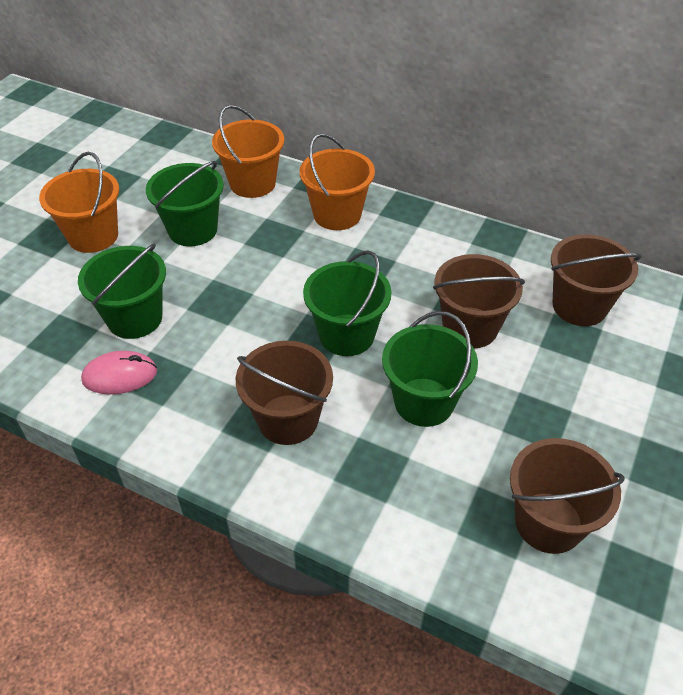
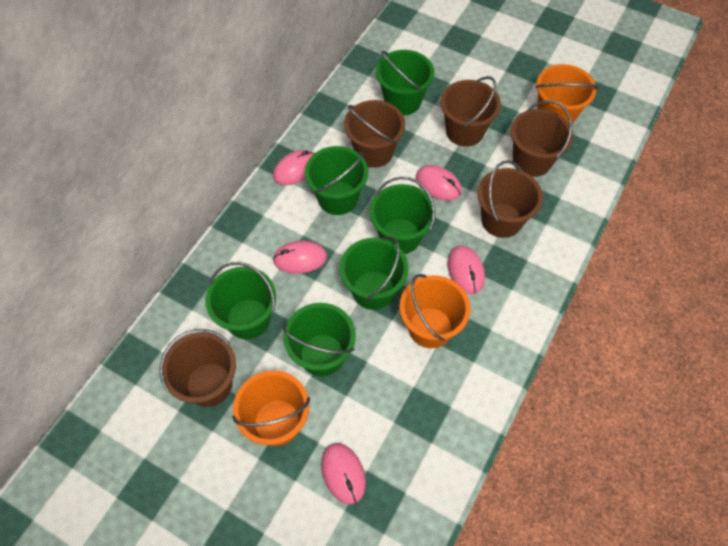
brown bucket: 4 -> 5
green bucket: 4 -> 6
pink mouse: 1 -> 5

